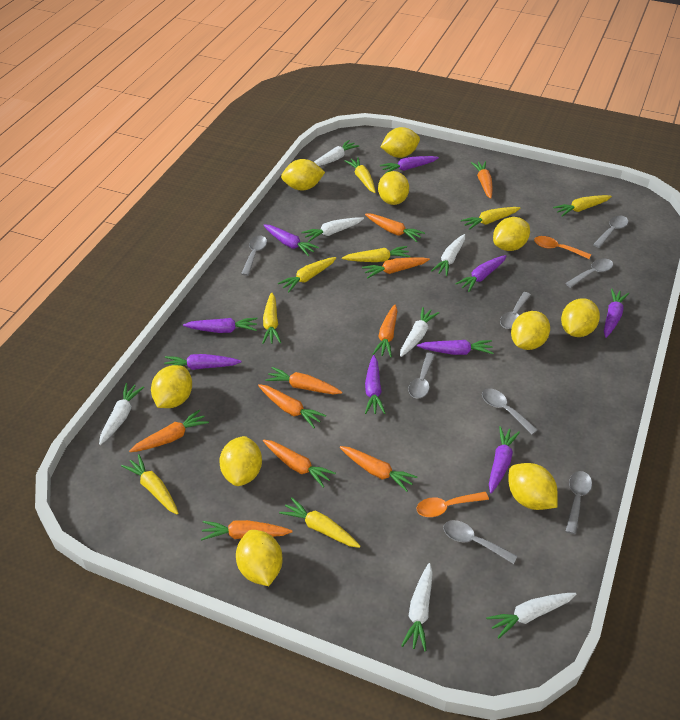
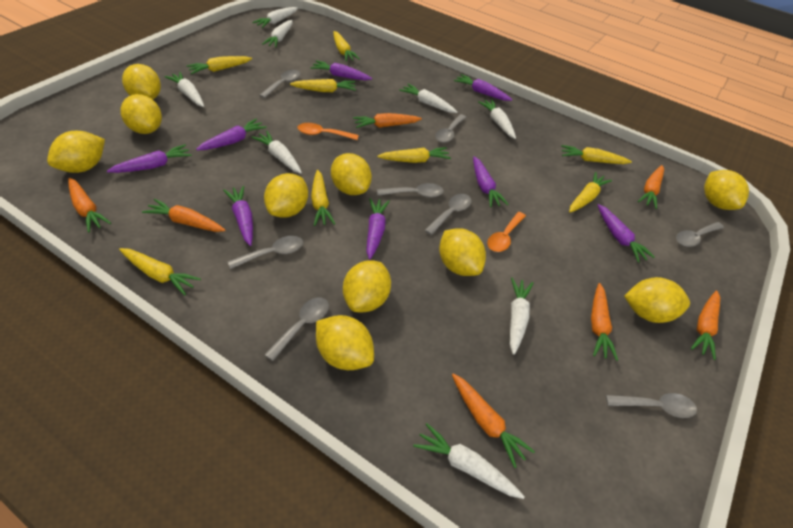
orange carrot: 10 -> 7
purple carrot: 9 -> 8
white carrot: 7 -> 8

